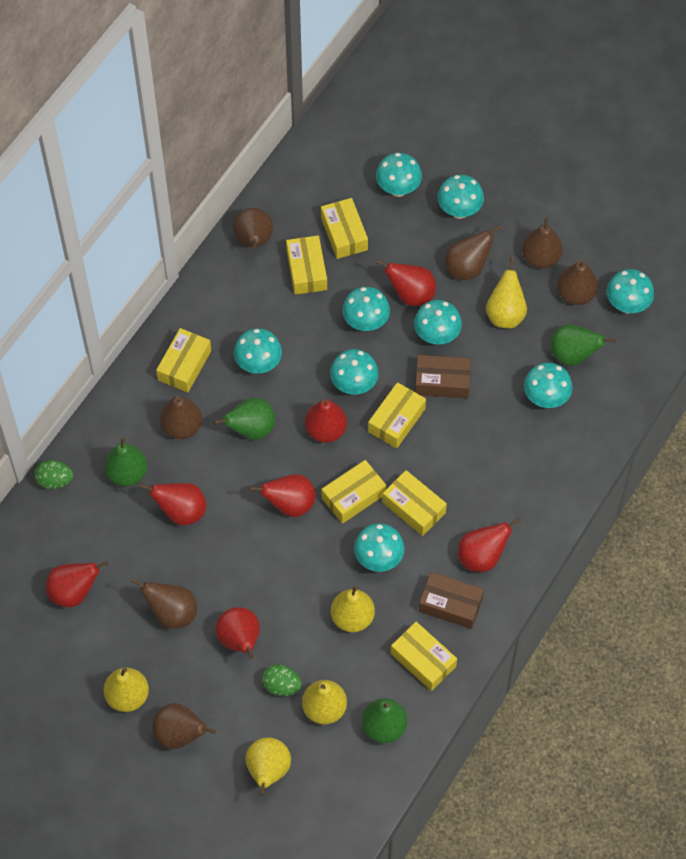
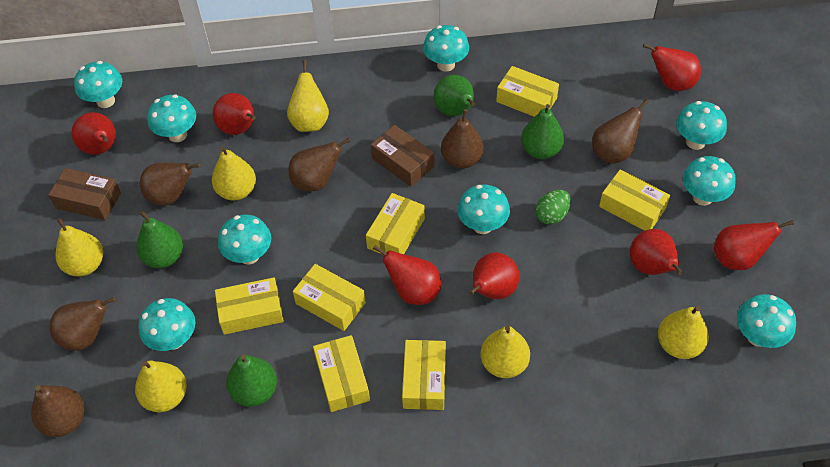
brown pear: 7 -> 6
green egg: 2 -> 1
yellow pear: 5 -> 6

